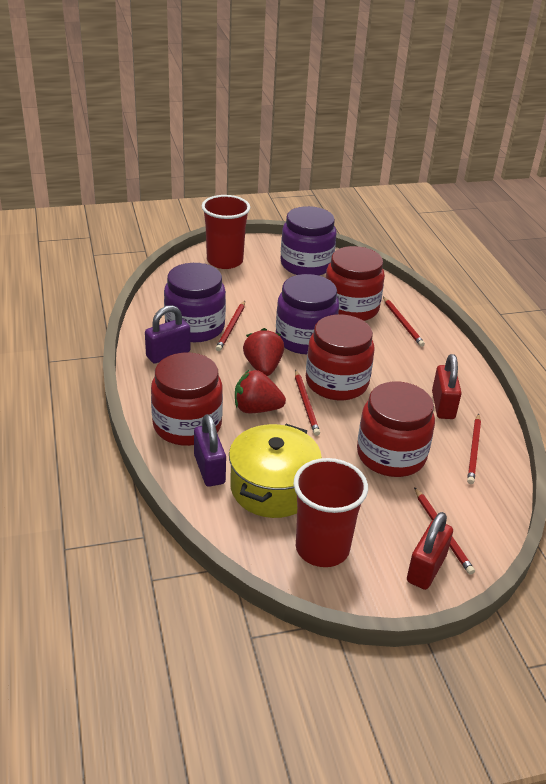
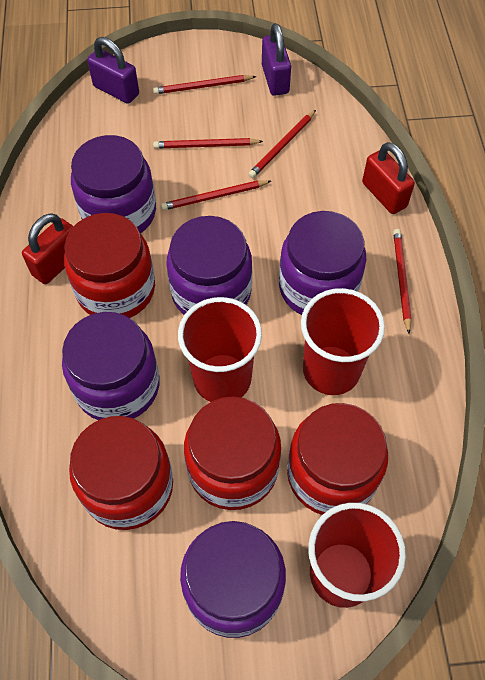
purple jar: 3 -> 5
red cup: 2 -> 3
red strawberry: 2 -> 0
yellow pot: 1 -> 0

